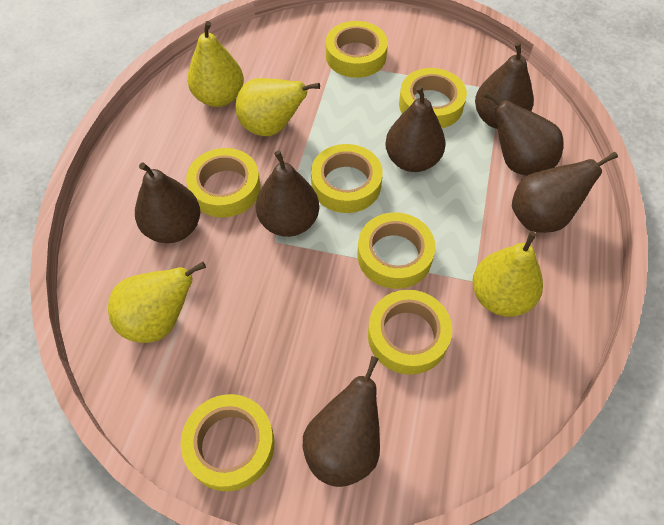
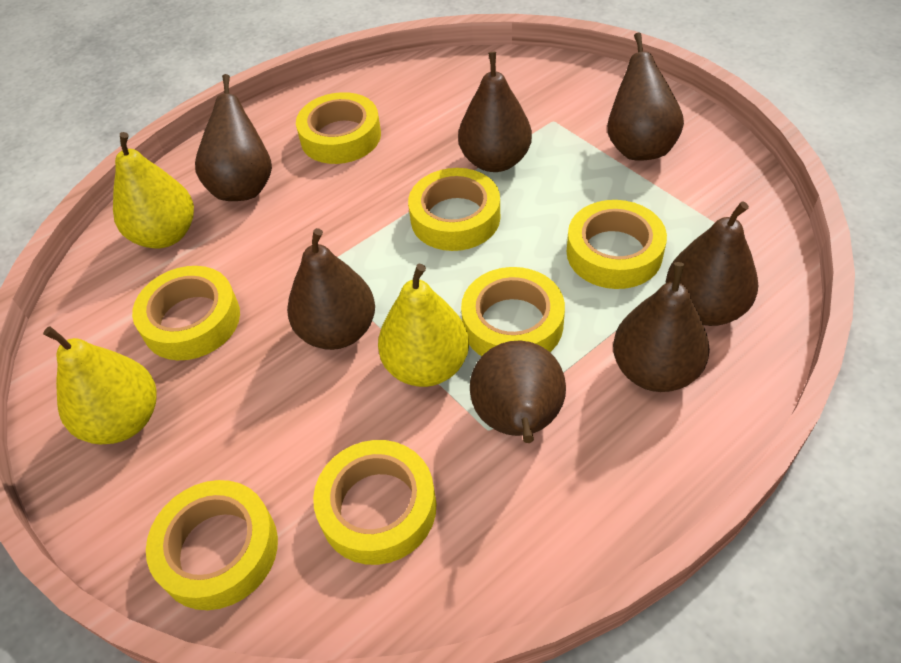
yellow pear: 4 -> 3

